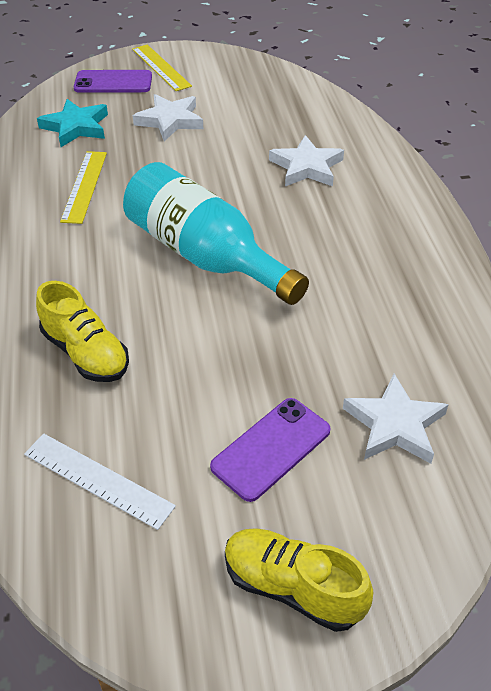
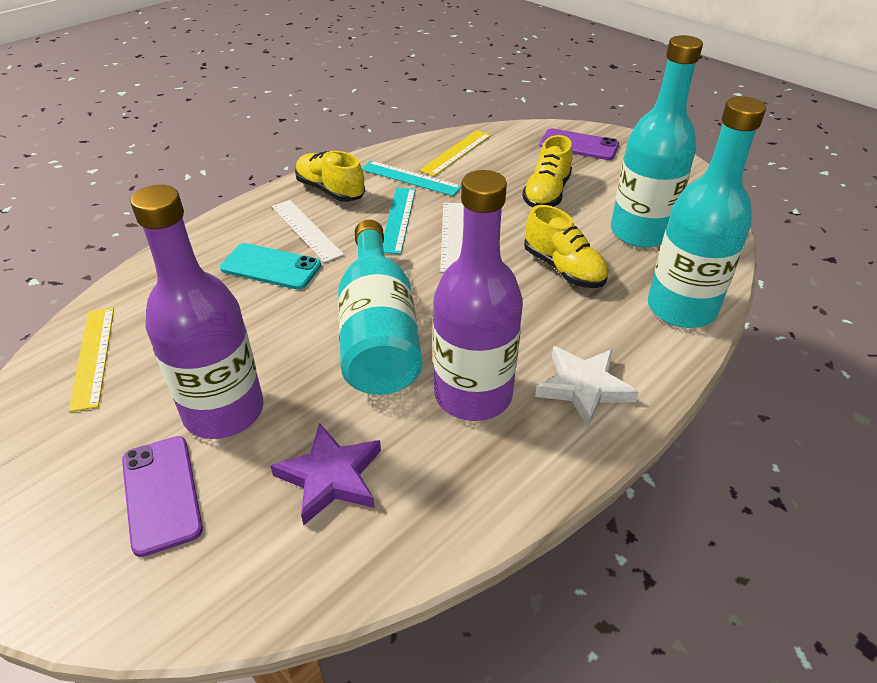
purple bottle: 0 -> 2
purple star: 0 -> 1
turquoise bottle: 1 -> 3
turquoise phone: 0 -> 1
turquoise ruler: 0 -> 2
turquoise star: 1 -> 0
white ruler: 1 -> 2
white star: 3 -> 1
yellow shoe: 2 -> 3

